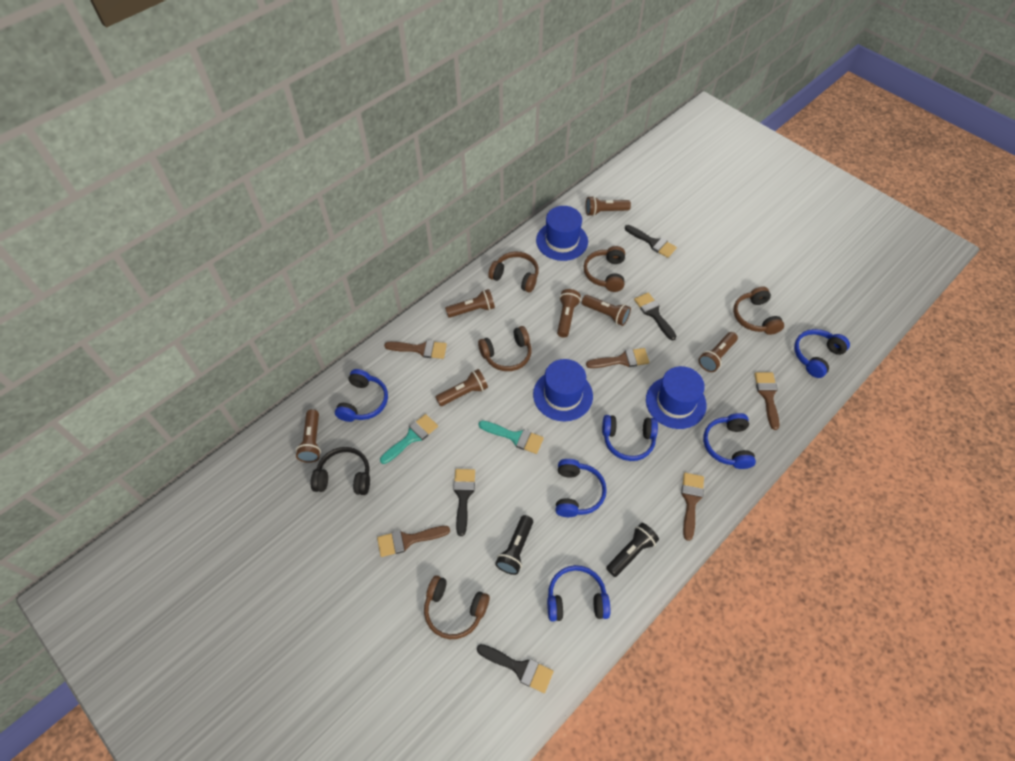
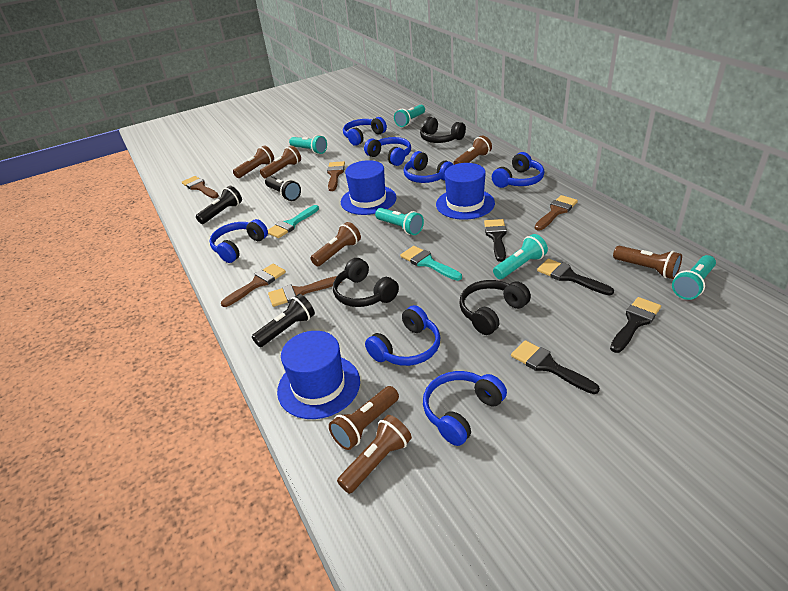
black flashlight: 2 -> 3
black headphones: 1 -> 3
blue headphones: 6 -> 7
brown headphones: 5 -> 0
turquoise flashlight: 0 -> 5

